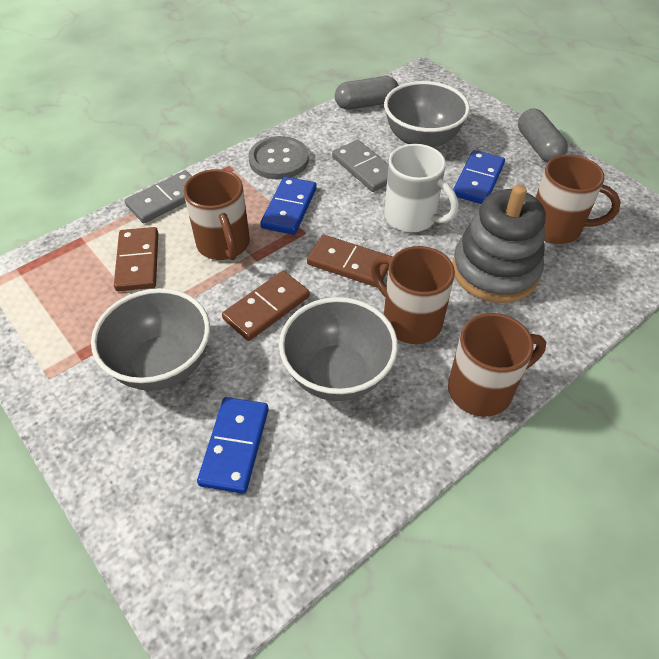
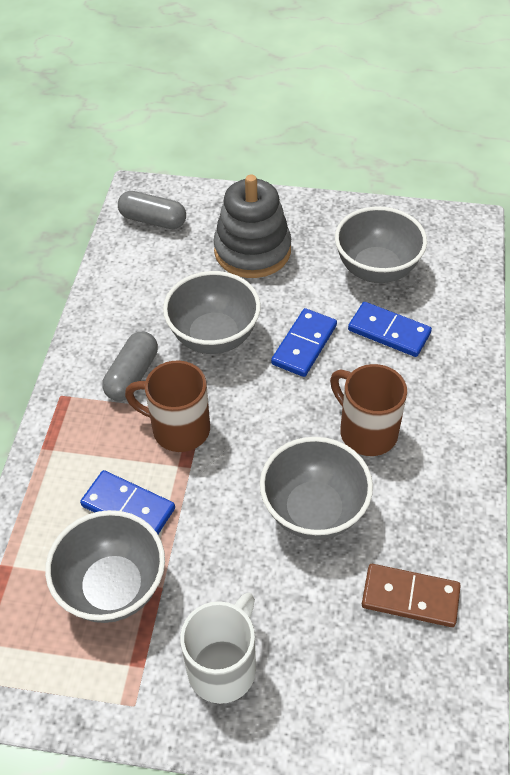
brown domino: 3 -> 1
brown mug: 4 -> 2
grey bowl: 3 -> 4
grey button: 1 -> 0
grey domino: 2 -> 0

